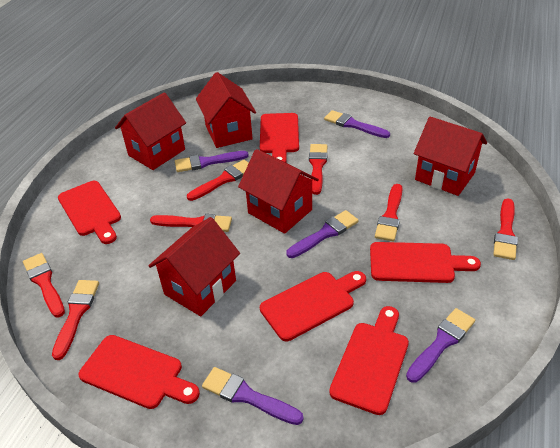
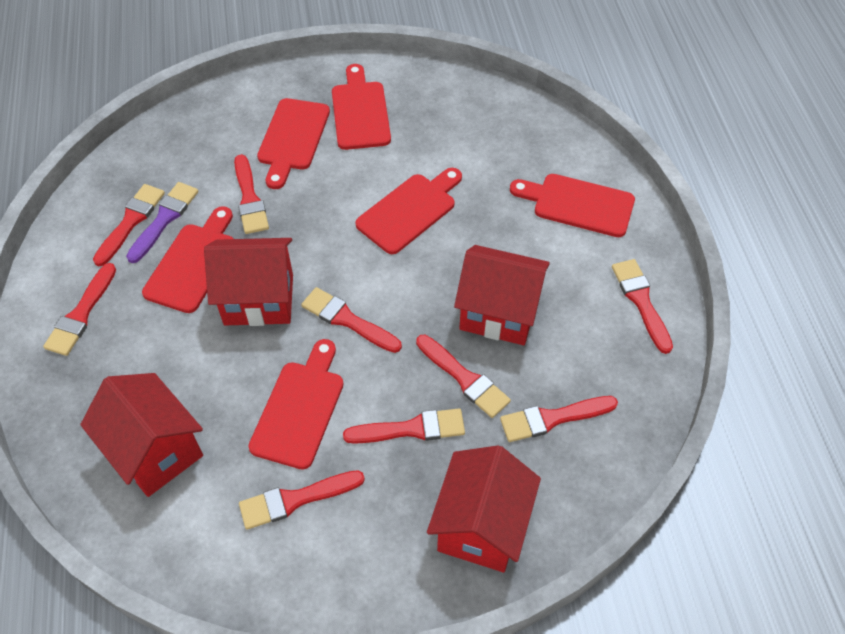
purple brush: 5 -> 1
red brush: 7 -> 9
red house: 5 -> 4

